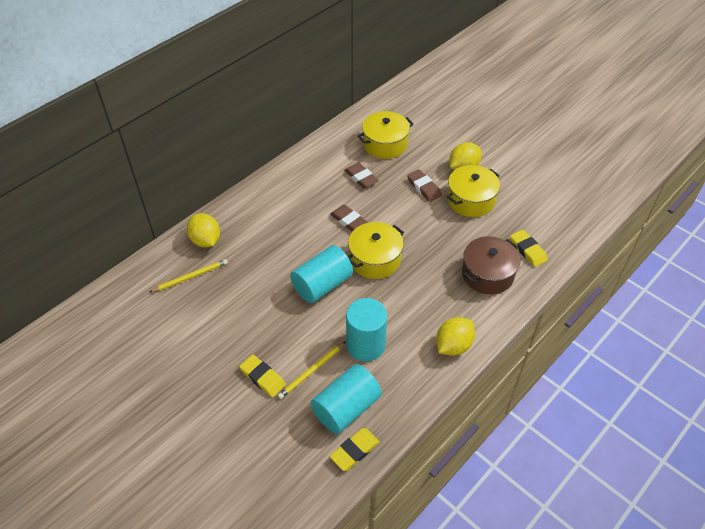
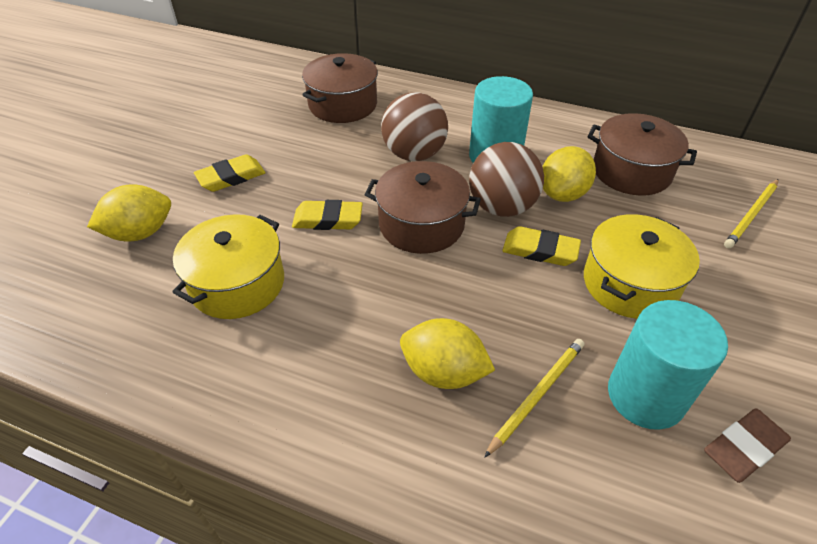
brown ball: 0 -> 2
brown eraser: 3 -> 1
brown pot: 1 -> 3
turquoise cylinder: 3 -> 2
yellow pot: 3 -> 2

